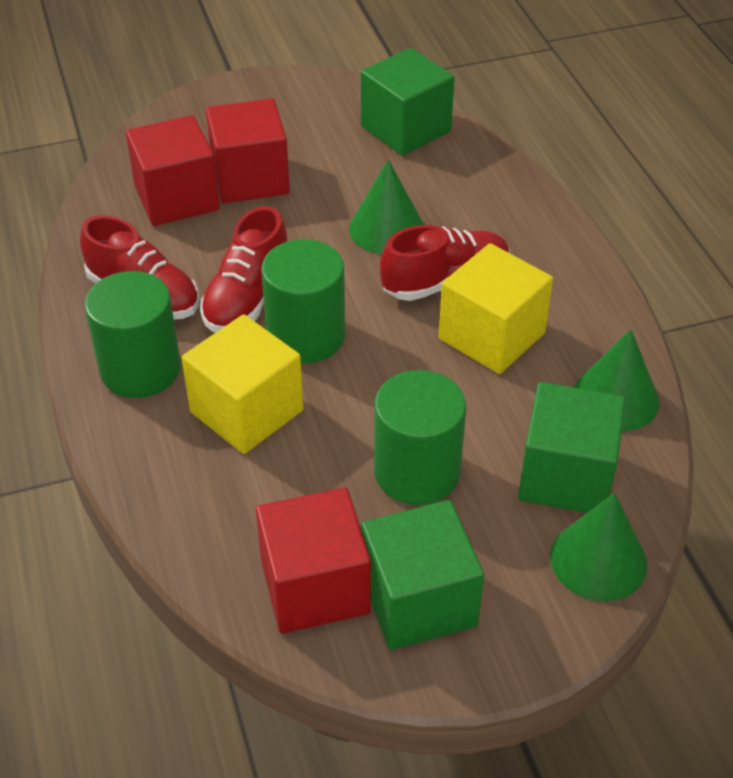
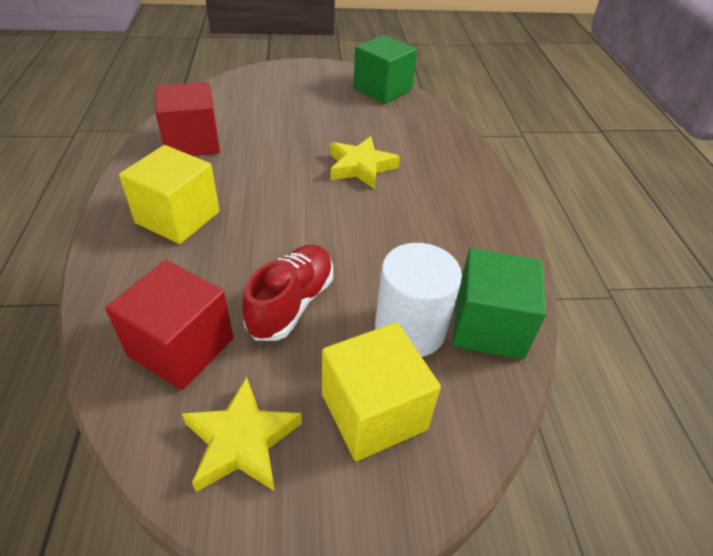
green cone: 3 -> 0
green cube: 3 -> 2
green cylinder: 3 -> 0
red cube: 3 -> 2
red shoe: 3 -> 1
white cylinder: 0 -> 1
yellow star: 0 -> 2

